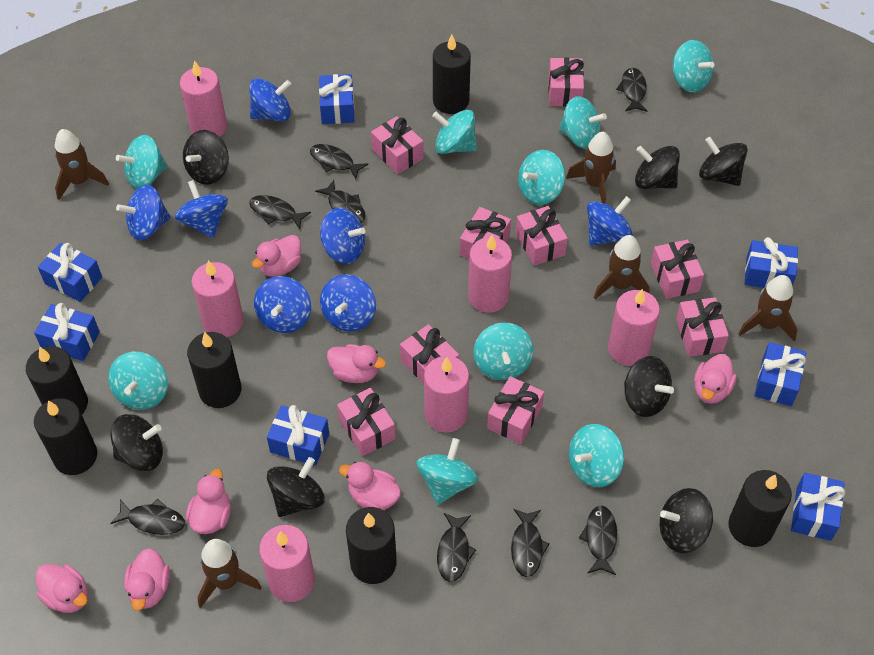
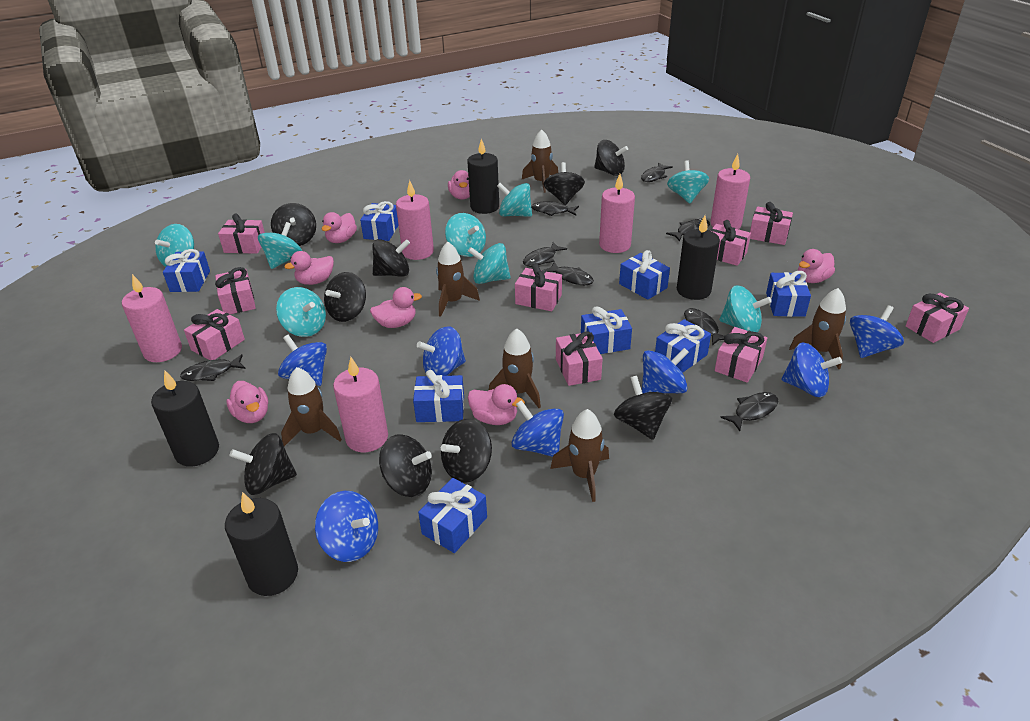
black candle: 6 -> 4
black spinning top: 7 -> 9
blue gift: 7 -> 8
brown rocket: 5 -> 6
pink candle: 6 -> 5
turquoise spinning top: 9 -> 8

